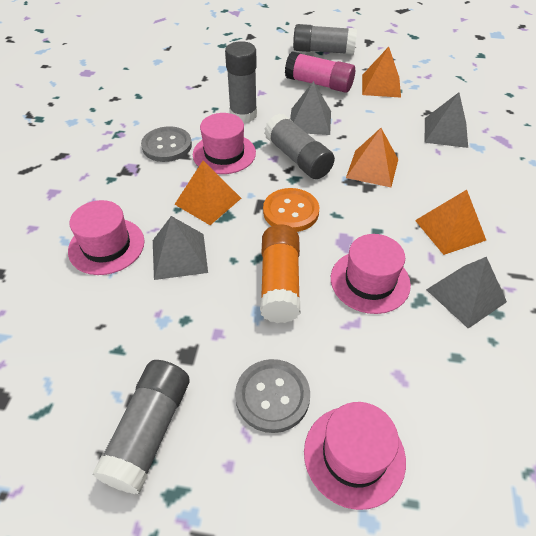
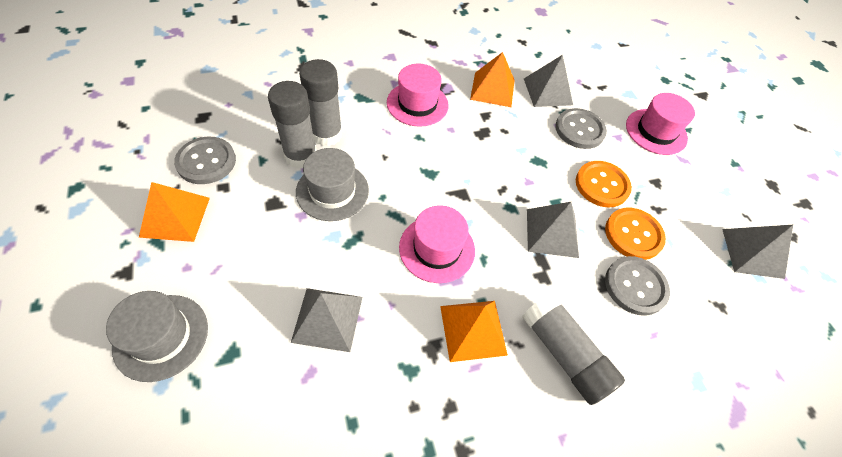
grey button: 2 -> 3
grey glue stick: 4 -> 3
grey hat: 0 -> 2
orange button: 1 -> 2
orange glue stick: 1 -> 0
orange pyramid: 4 -> 3
pink glue stick: 1 -> 0
pink hat: 4 -> 3

